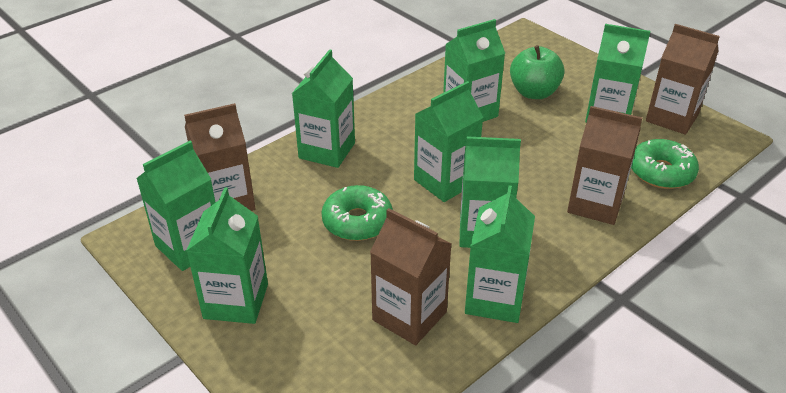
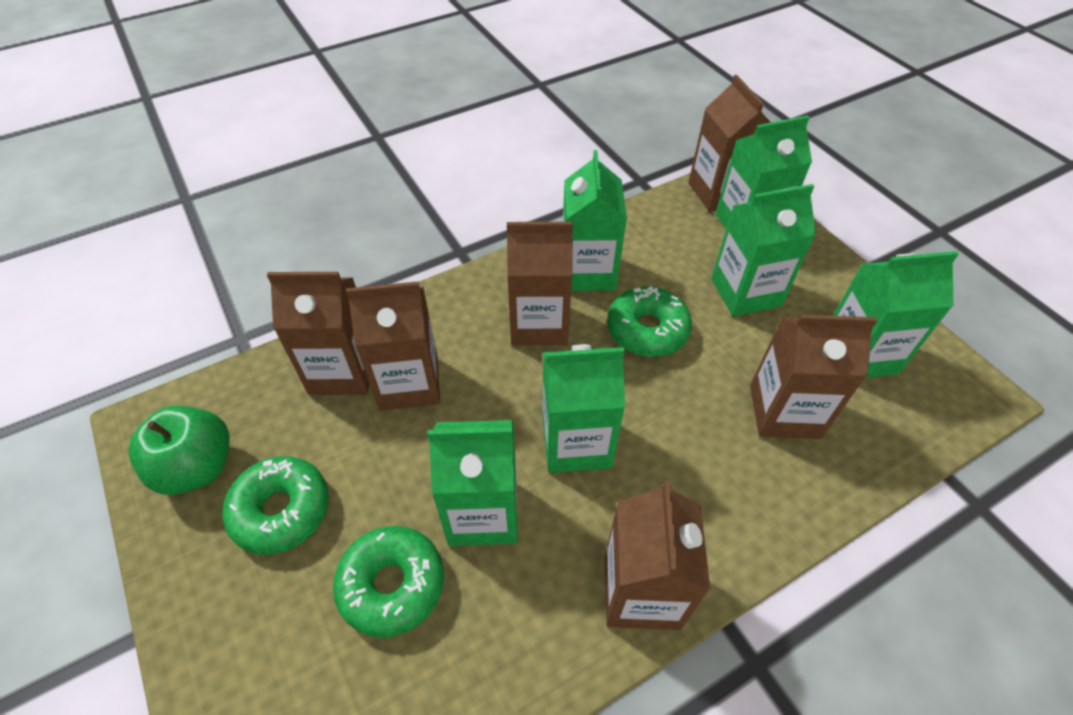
brown carton: 4 -> 6
green carton: 8 -> 6
green donut: 2 -> 3

